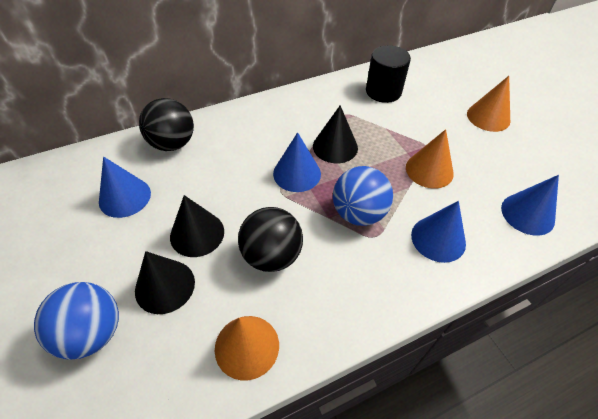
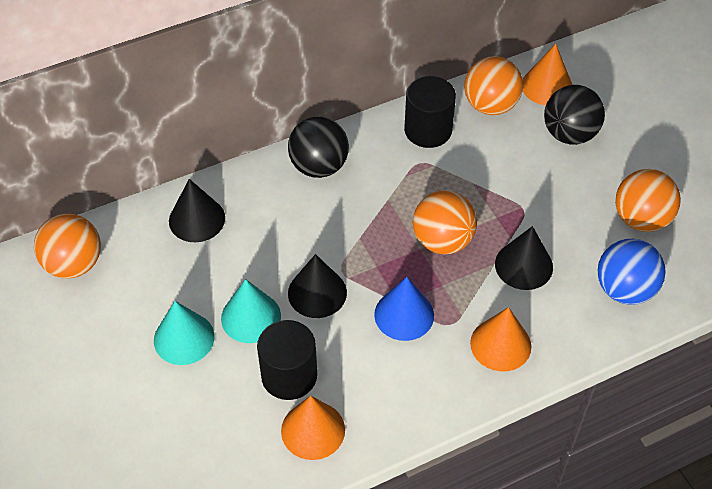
black cylinder: 1 -> 2
blue ball: 2 -> 1
blue cone: 4 -> 1
orange ball: 0 -> 4
turquoise cone: 0 -> 2

